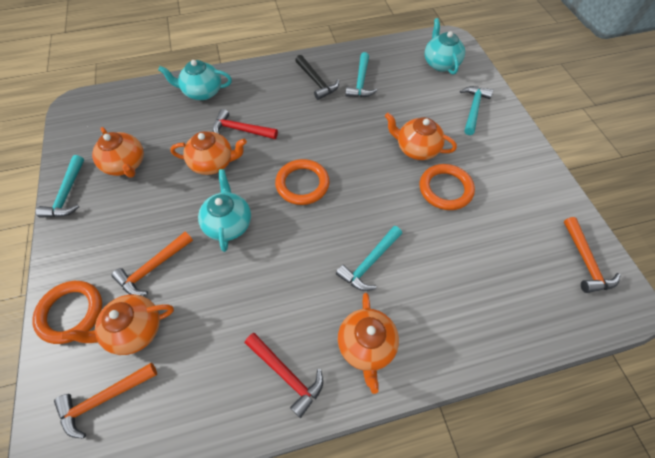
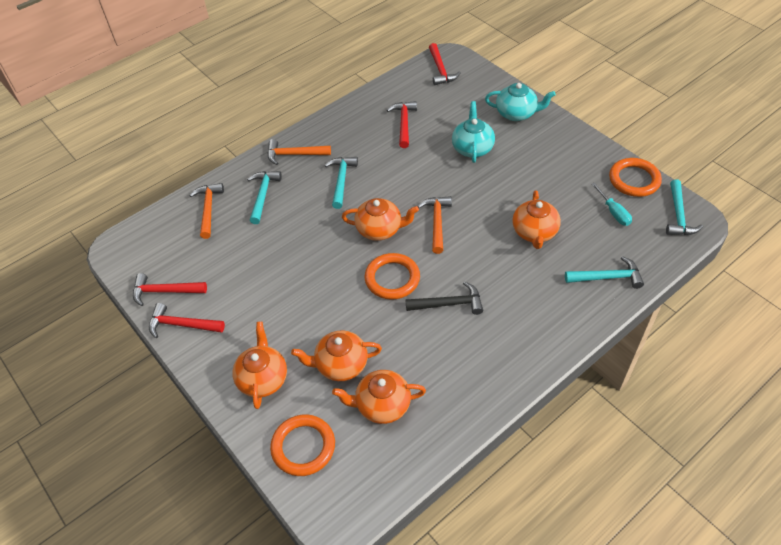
red hammer: 2 -> 4
turquoise screwdriver: 0 -> 1
turquoise teapot: 3 -> 2

